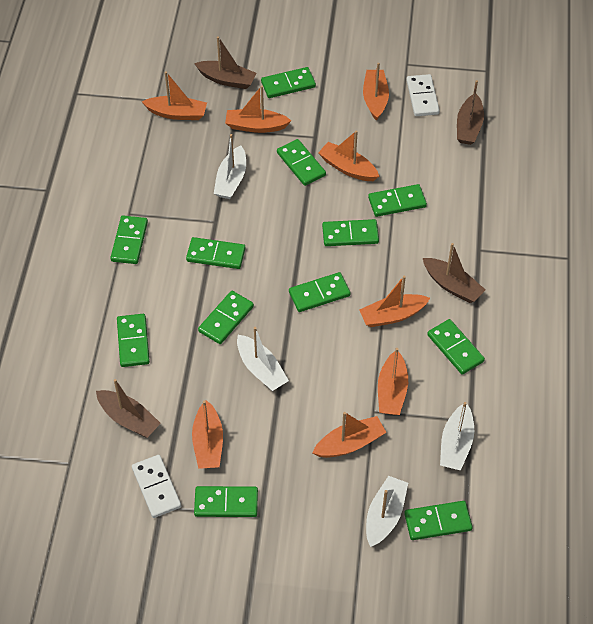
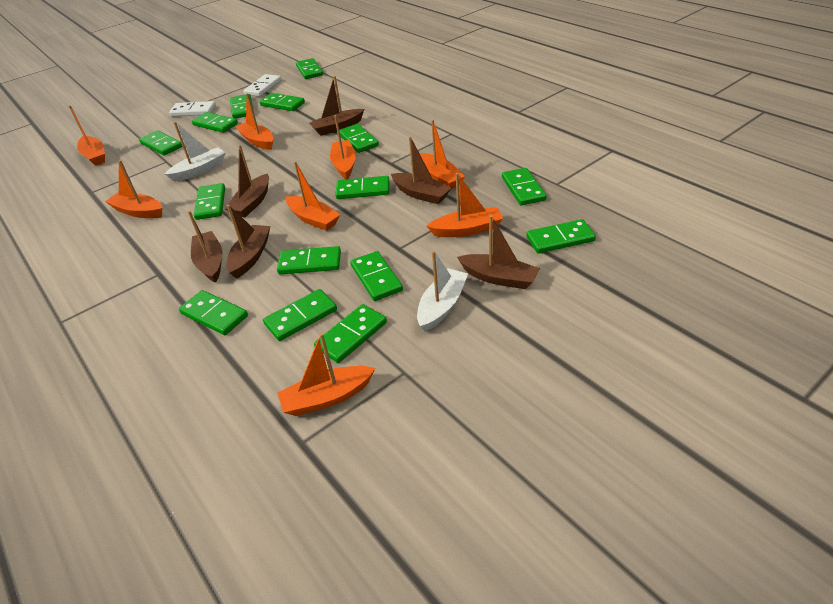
brown boat: 4 -> 6
green domino: 12 -> 15
white boat: 4 -> 2

